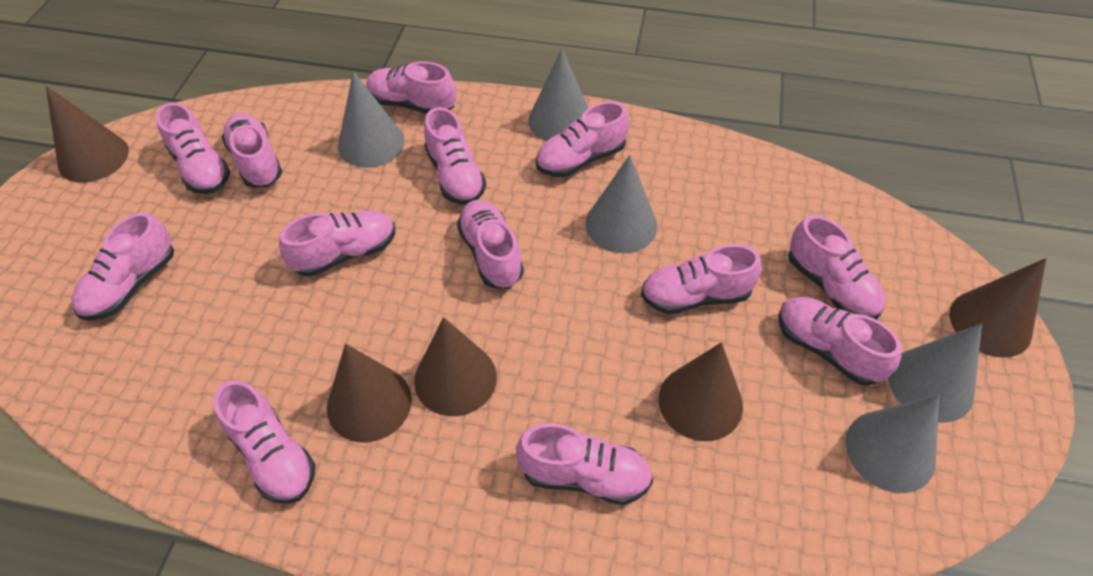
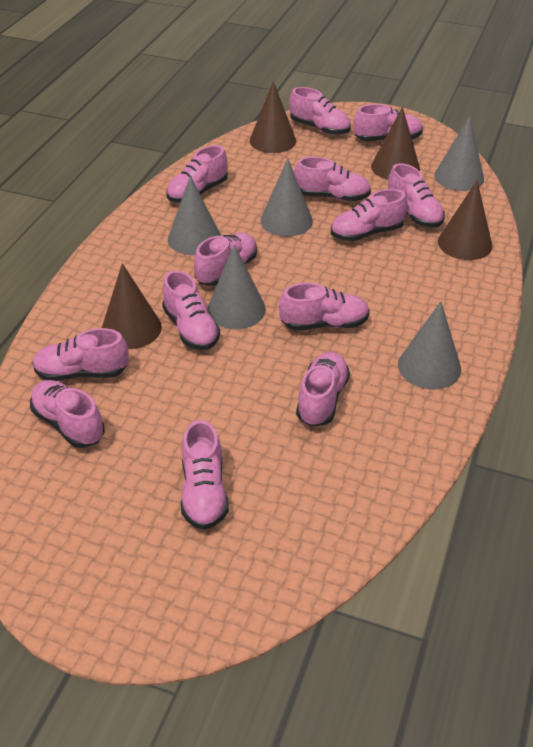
brown cone: 5 -> 4

